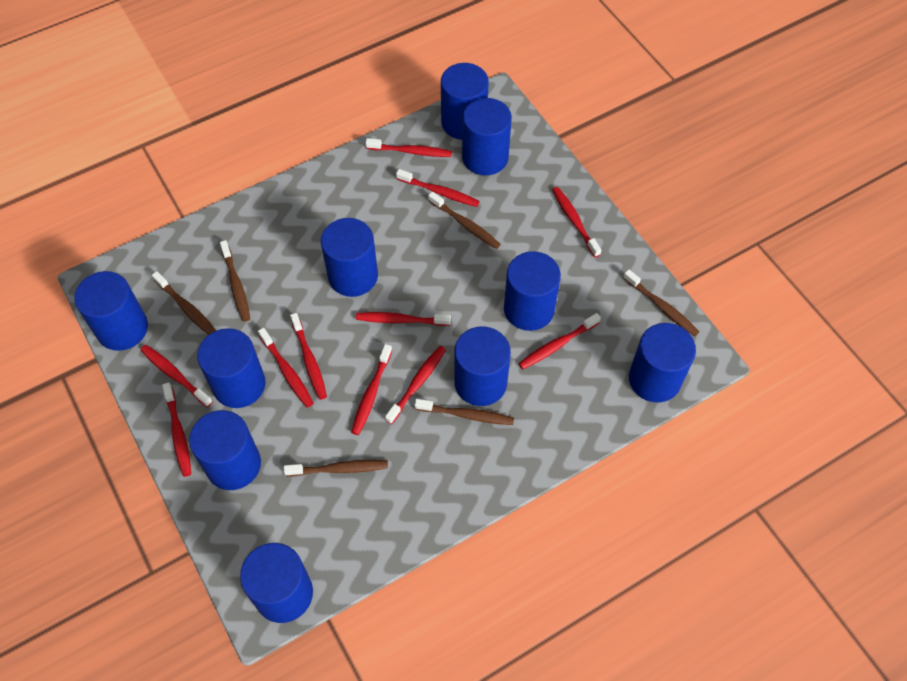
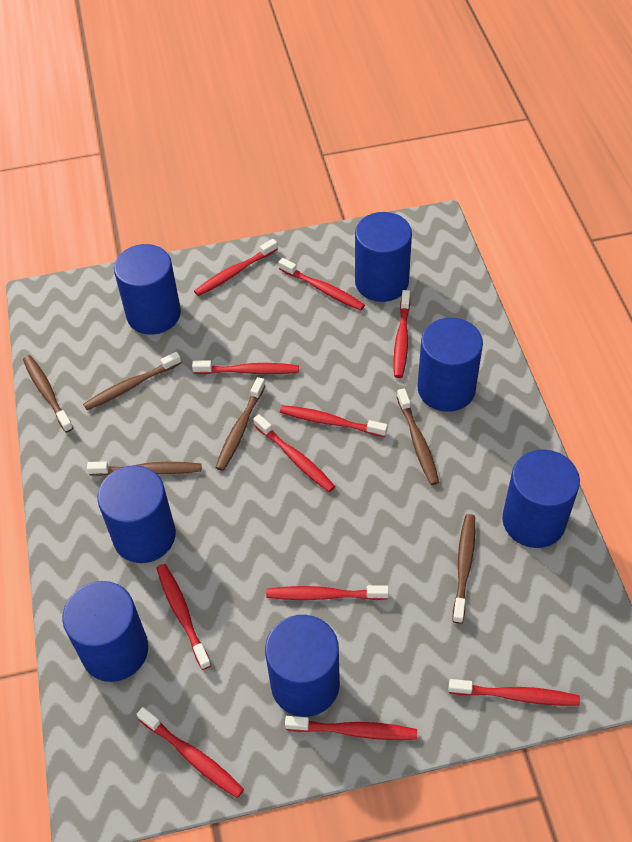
blue cylinder: 10 -> 7

